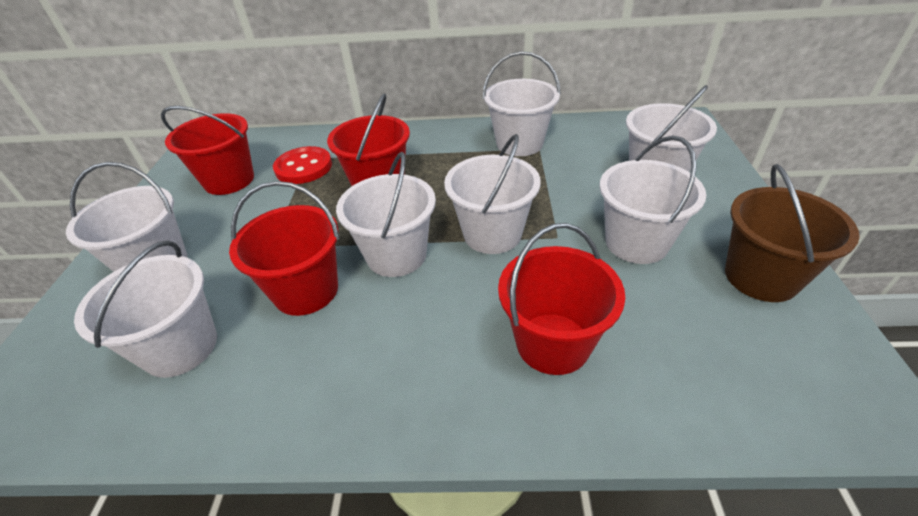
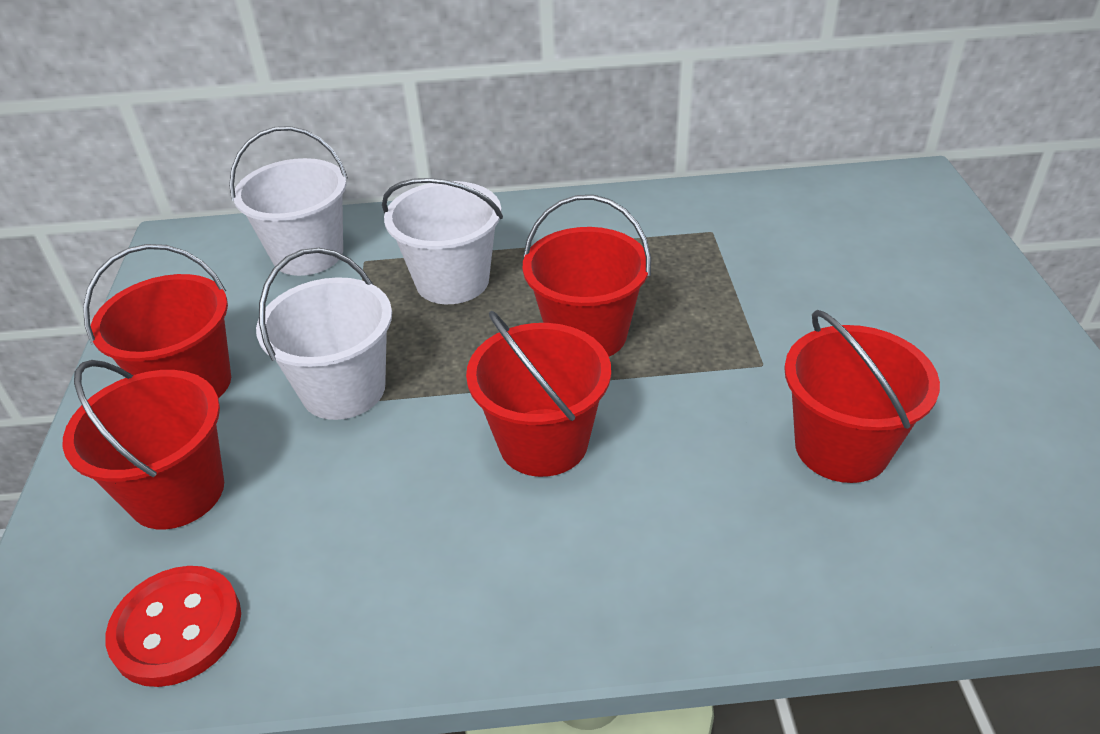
brown bucket: 1 -> 0
red bucket: 4 -> 5
white bucket: 7 -> 3

